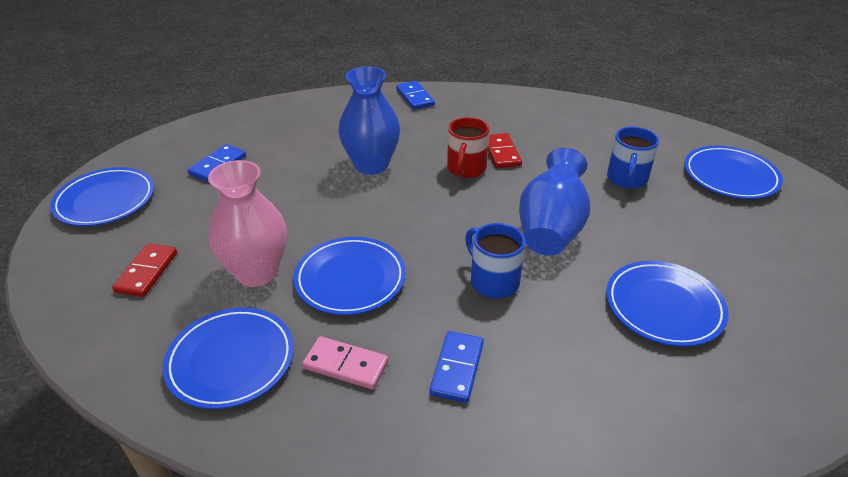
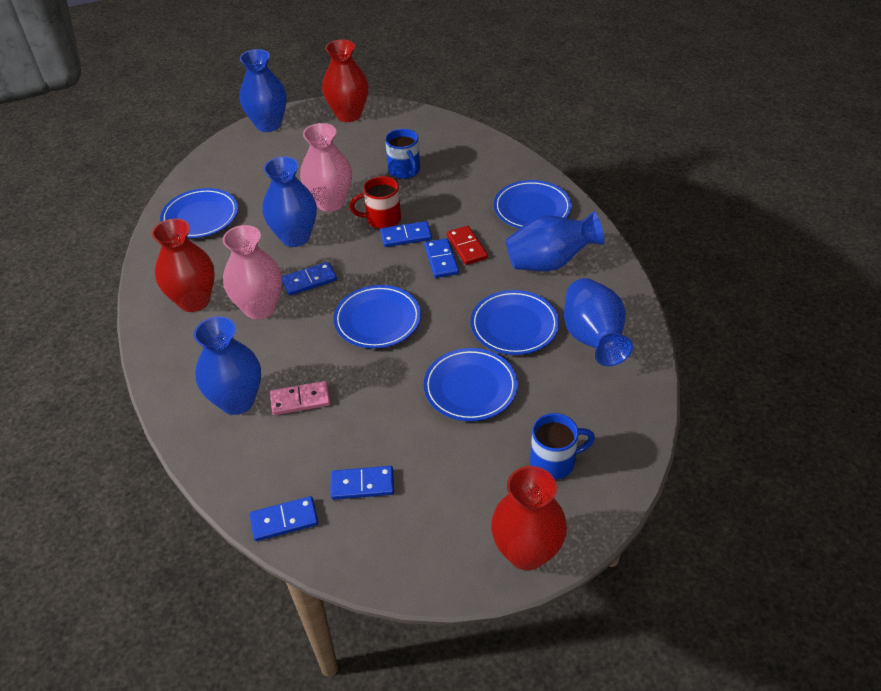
blue domino: 3 -> 5
blue vase: 2 -> 5
pink vase: 1 -> 2
red domino: 2 -> 1
red vase: 0 -> 3

